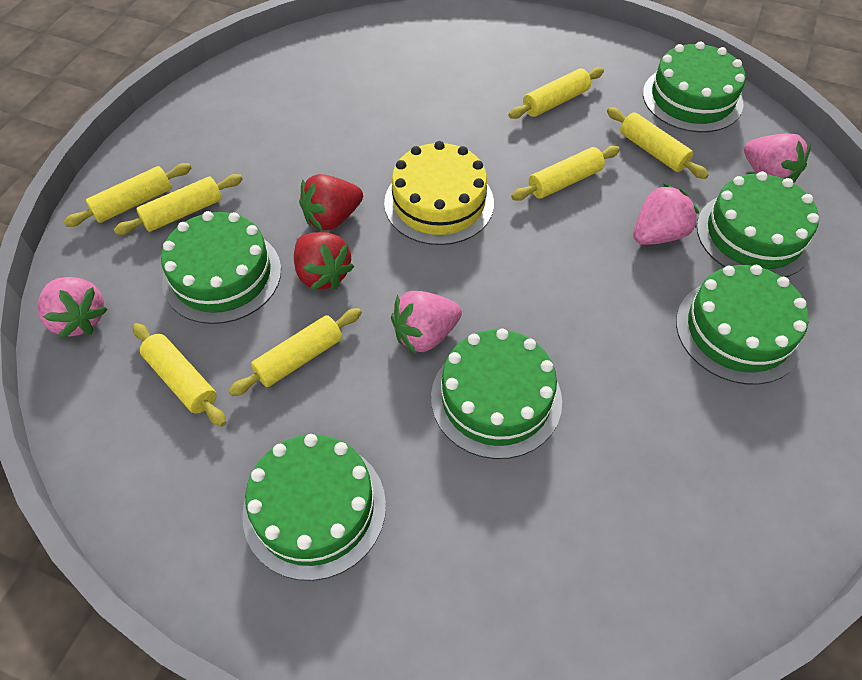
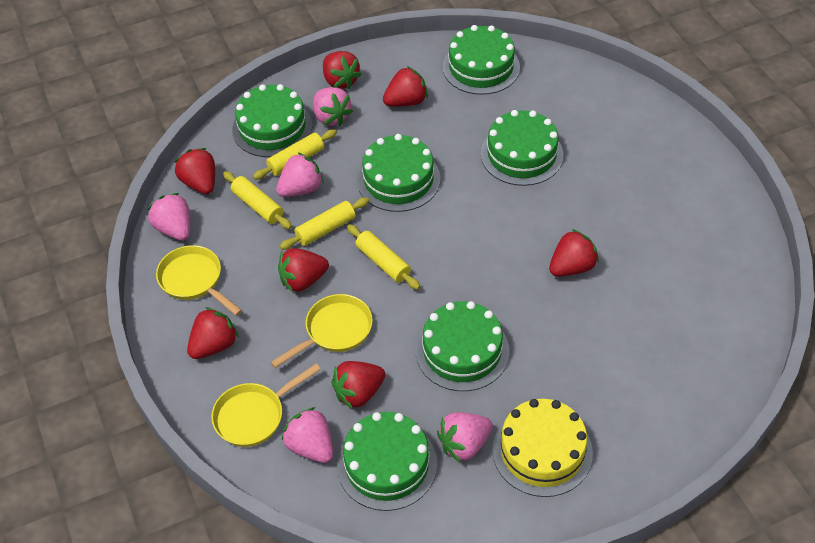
pink strawberry: 4 -> 5
red strawberry: 2 -> 7
yellow pan: 0 -> 3
yellow rolling pin: 7 -> 4

